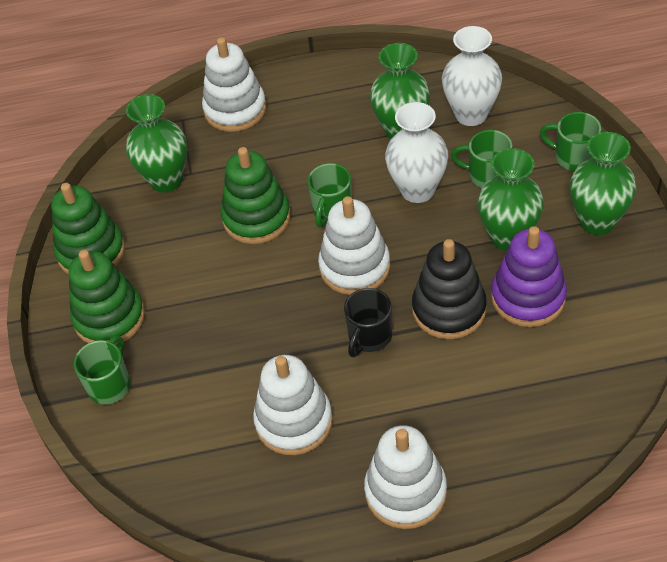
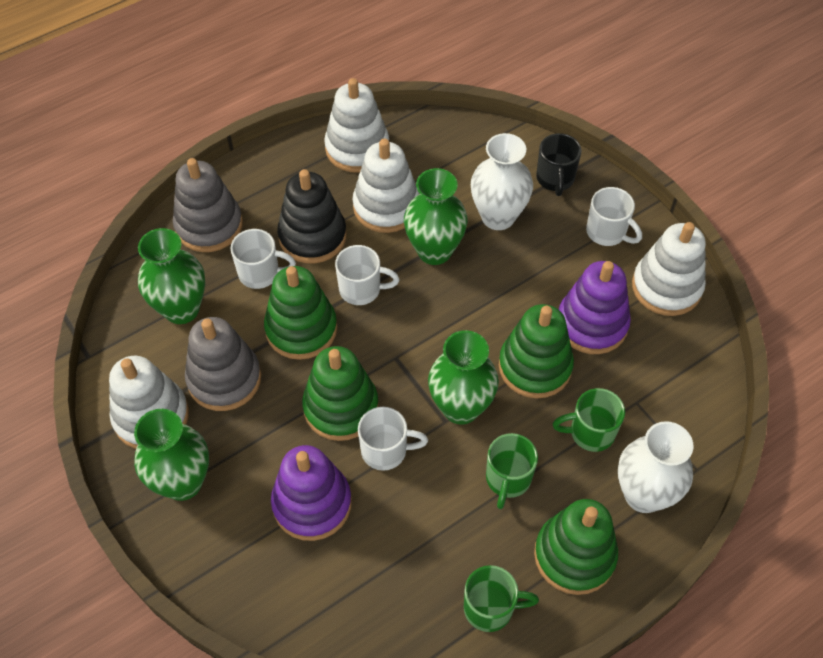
green mug: 4 -> 3
green stacking toy: 3 -> 4
grey stacking toy: 0 -> 2
purple stacking toy: 1 -> 2
white mug: 0 -> 4

